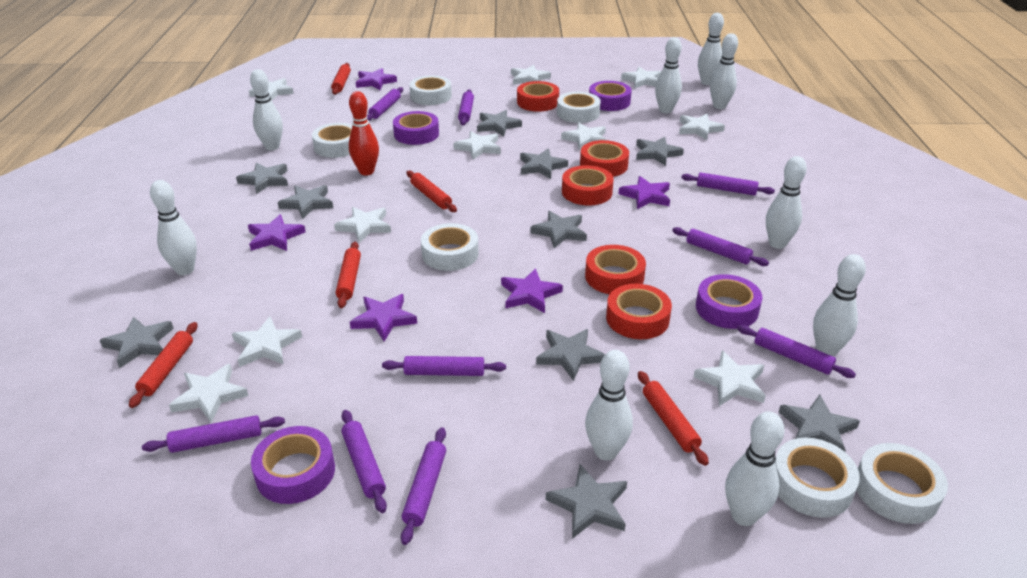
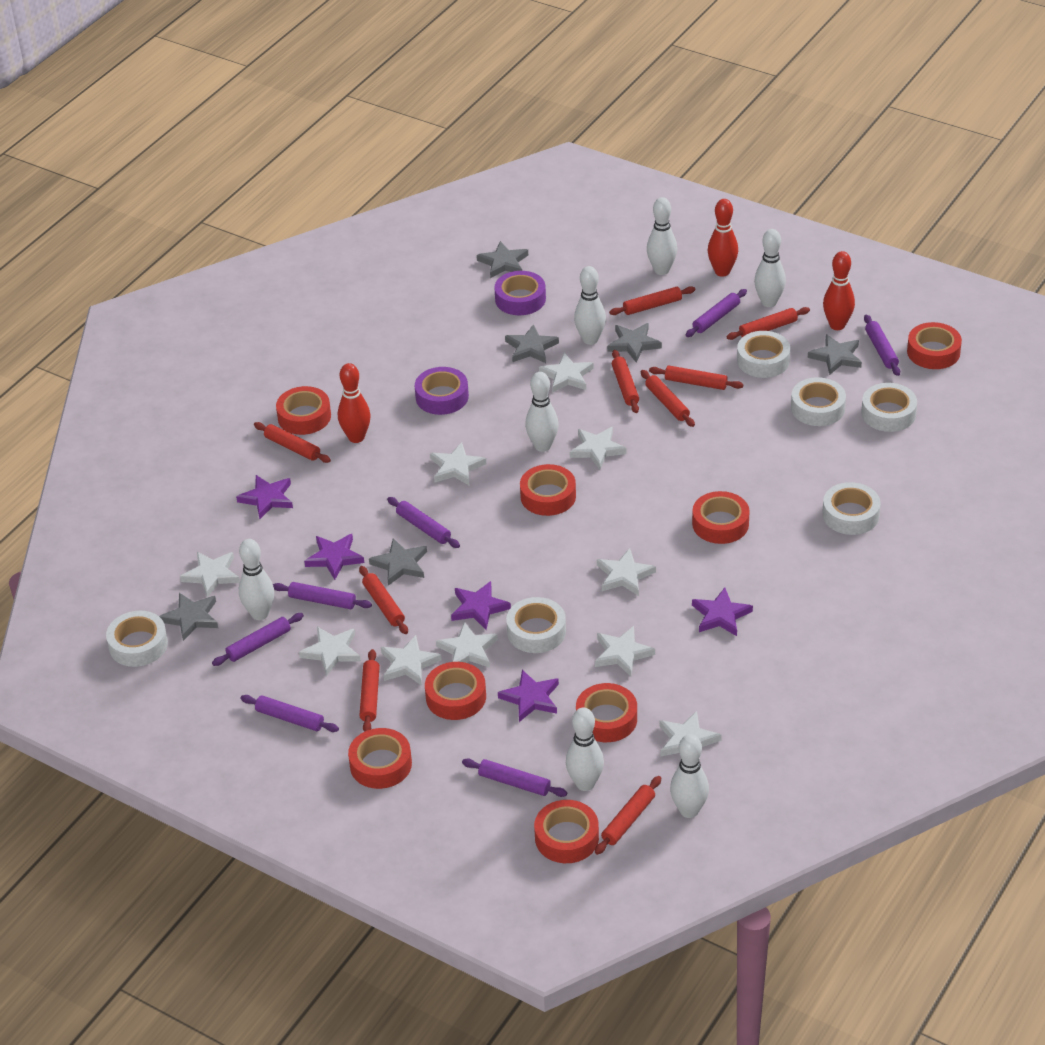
grey star: 10 -> 6
purple rolling pin: 9 -> 7
purple tape: 4 -> 2
red bowling pin: 1 -> 3
red rolling pin: 5 -> 9
red tape: 5 -> 8
white bowling pin: 9 -> 7

